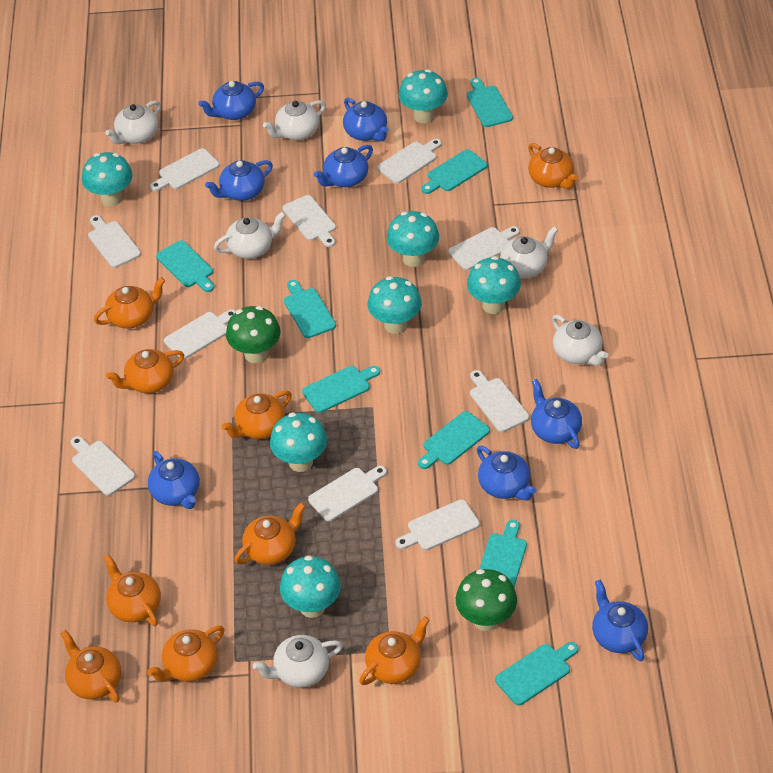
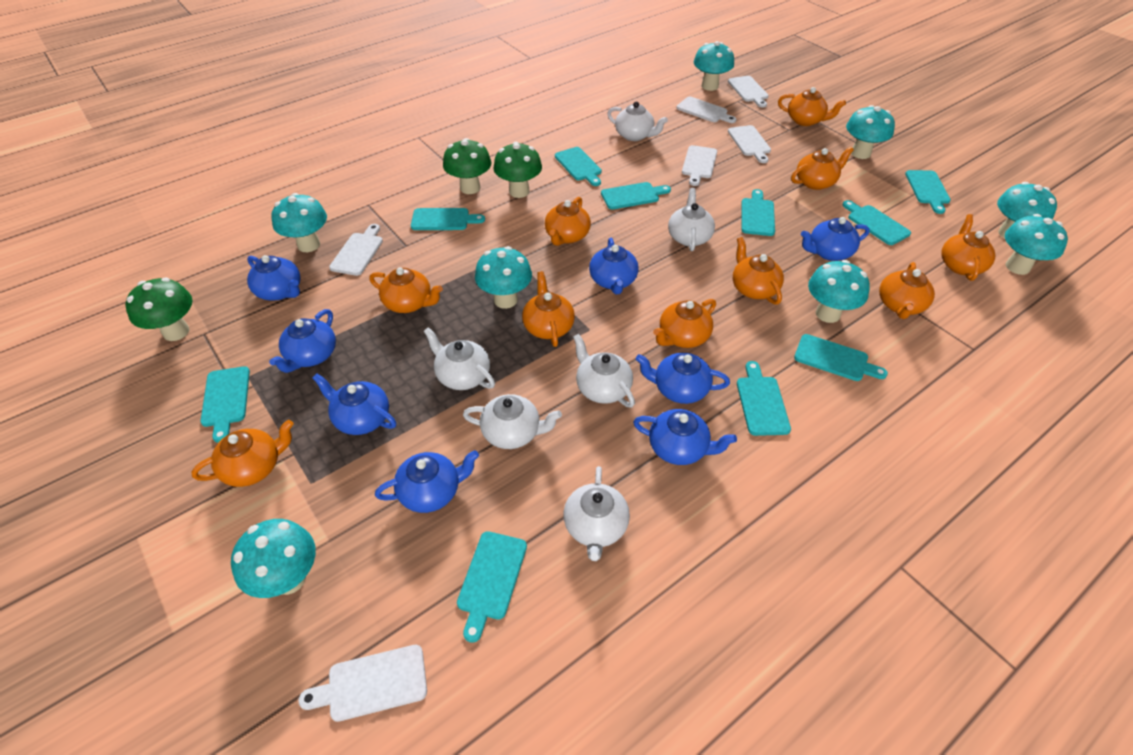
green mushroom: 2 -> 3
orange teapot: 9 -> 10
turquoise cutting board: 8 -> 10
turquoise mushroom: 7 -> 8
white cutting board: 10 -> 6

